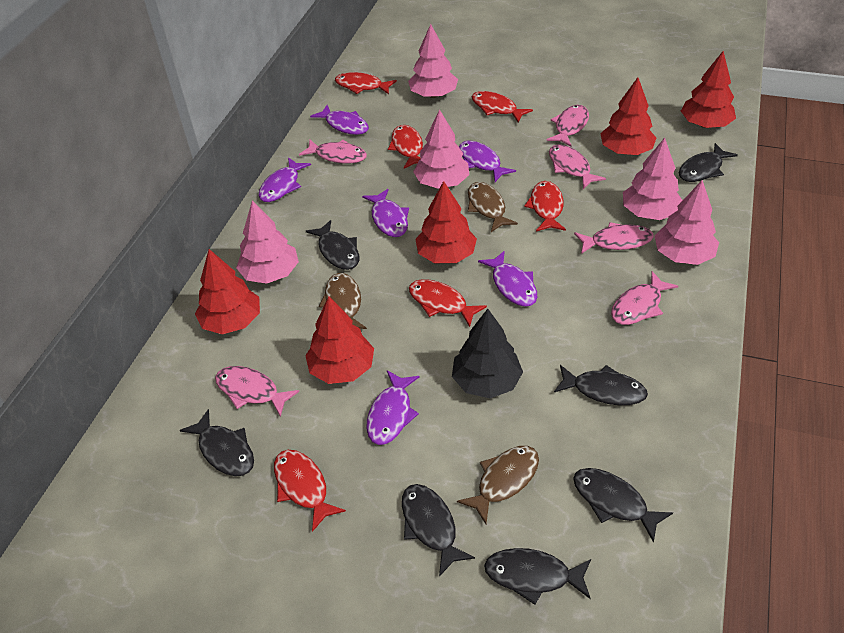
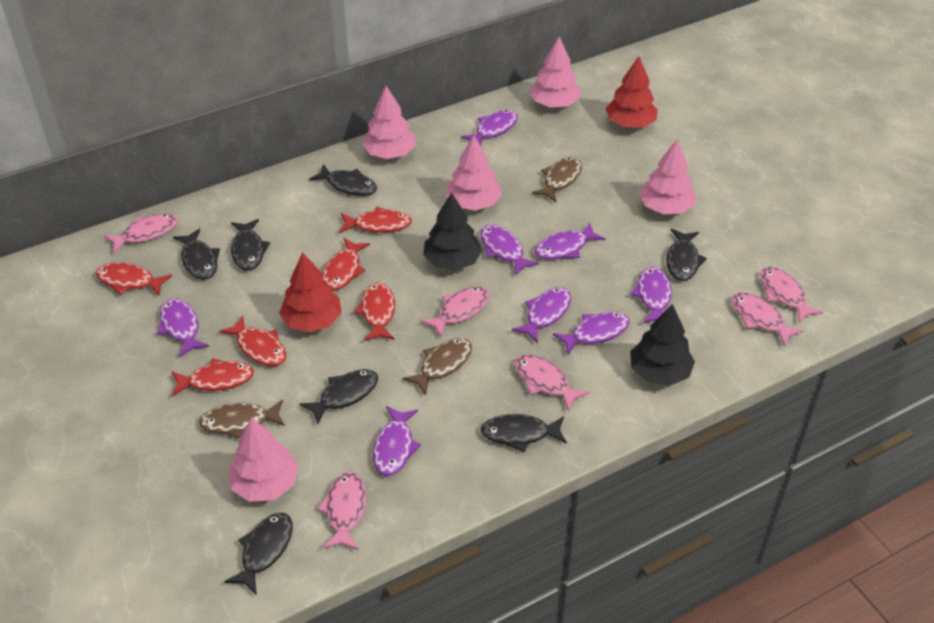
black tree: 1 -> 2
purple fish: 6 -> 8
red tree: 5 -> 2

